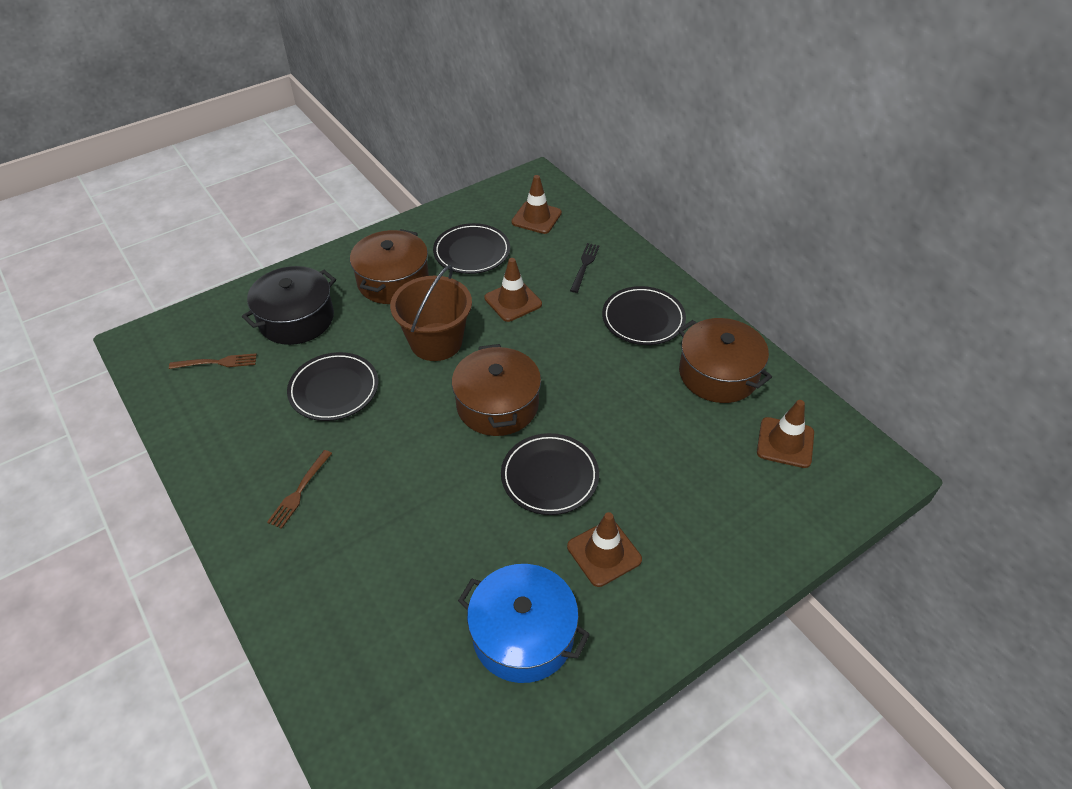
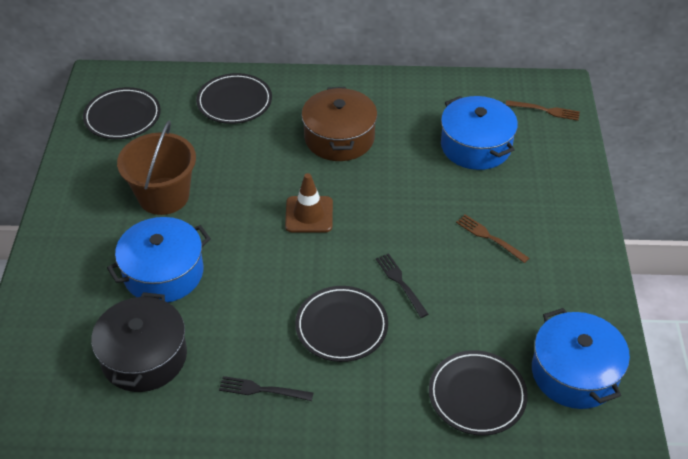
black fork: 1 -> 2
blue pot: 1 -> 3
brown pot: 3 -> 1
brown traffic cone: 4 -> 1

